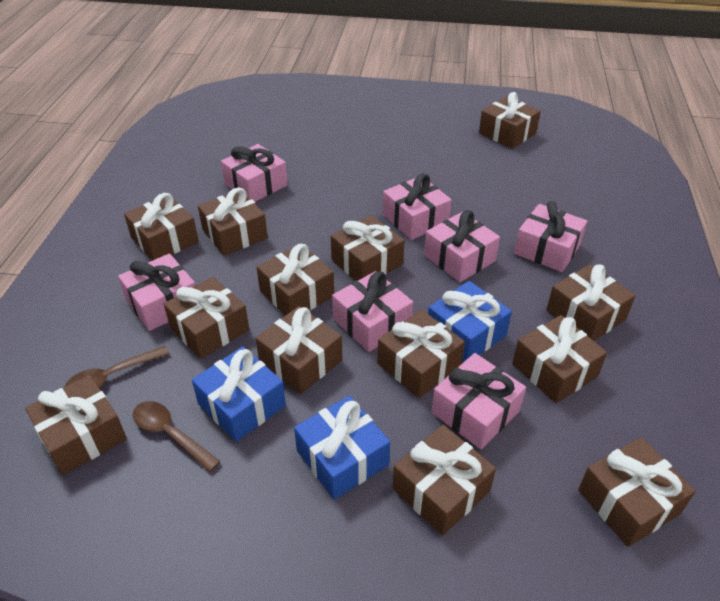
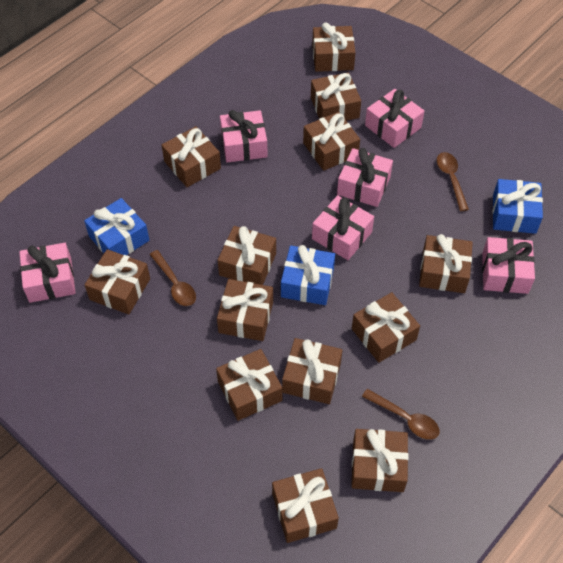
brown spoon: 2 -> 3
pink gift: 7 -> 6

